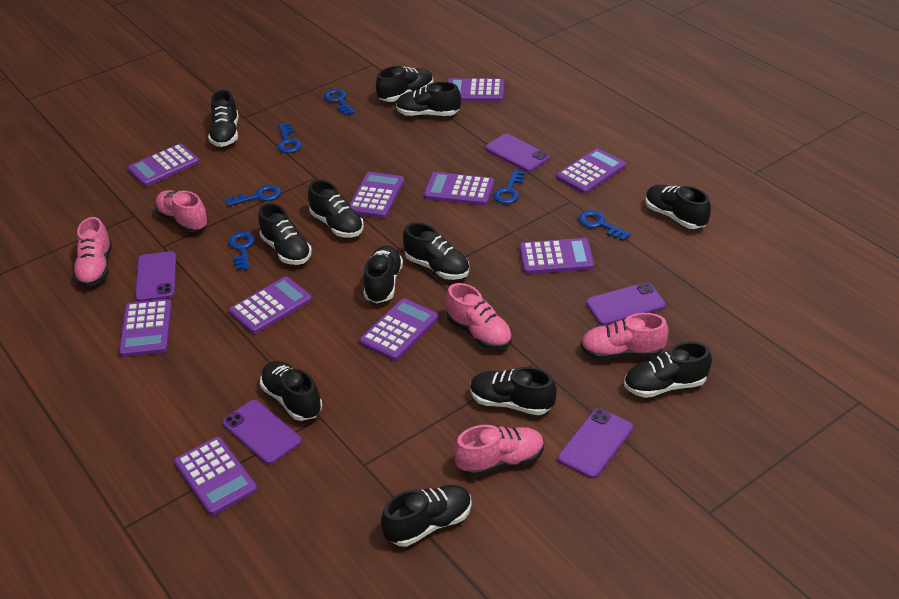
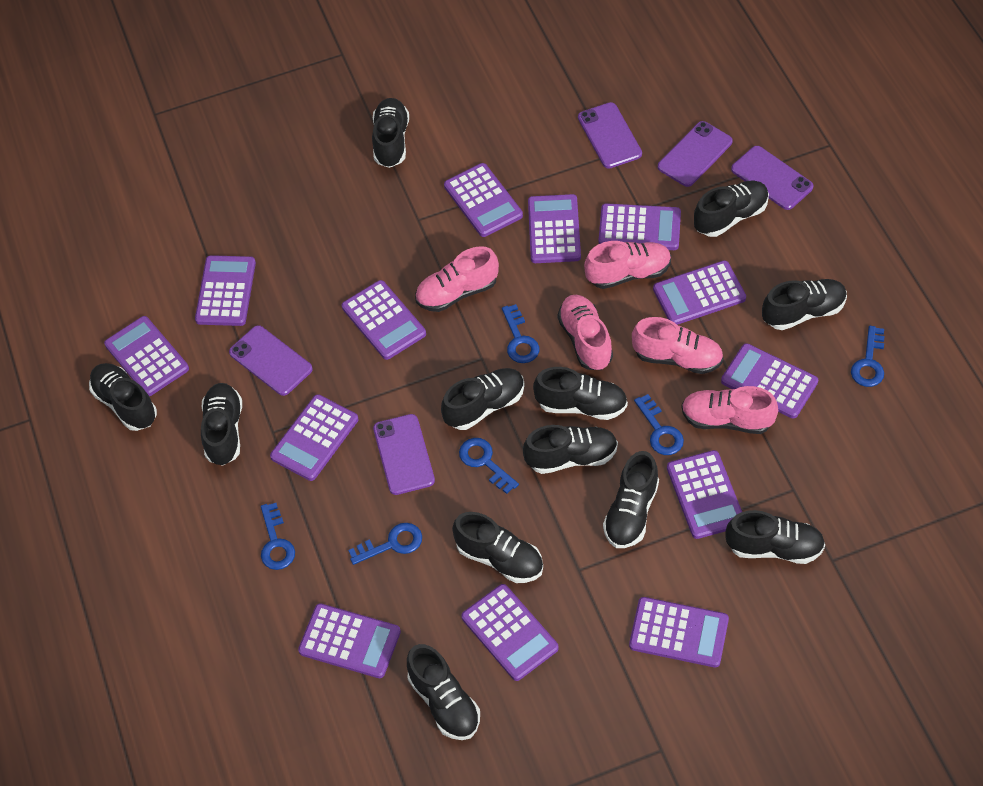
purple calculator: 10 -> 13

